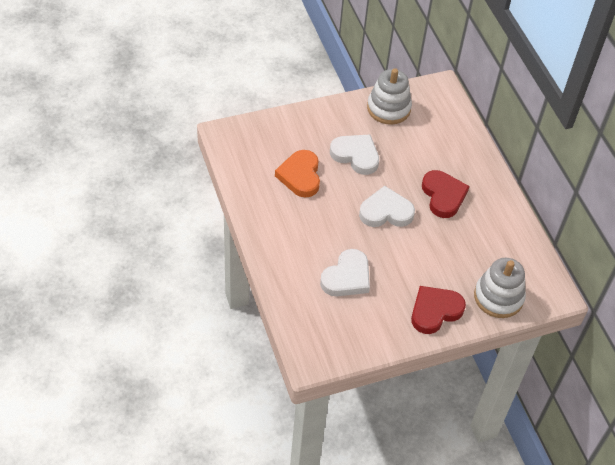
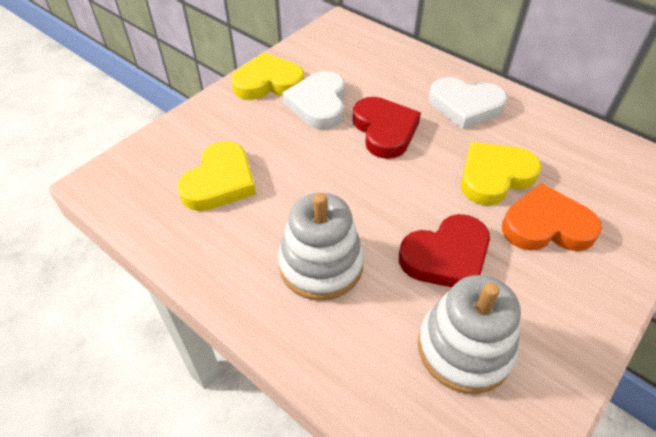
white heart: 3 -> 2
yellow heart: 0 -> 3

